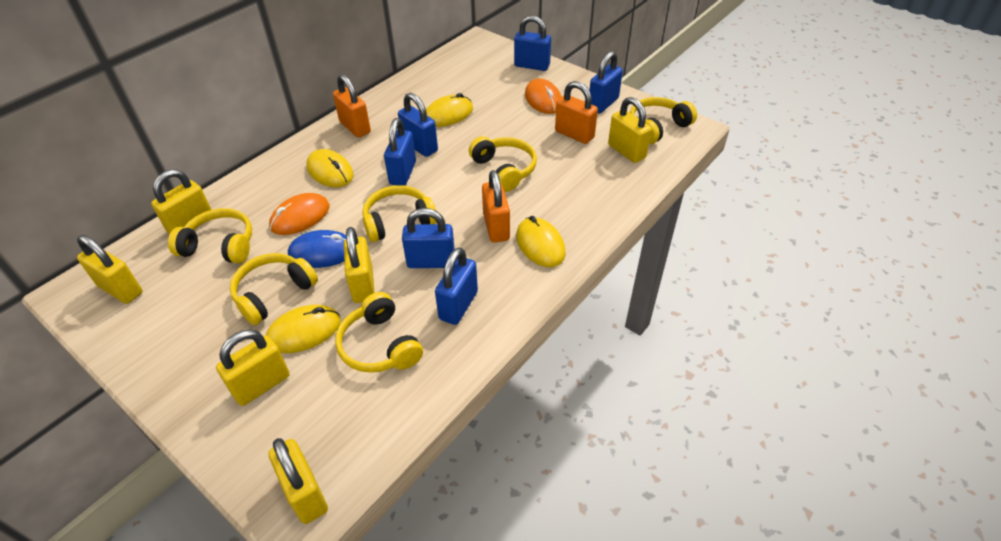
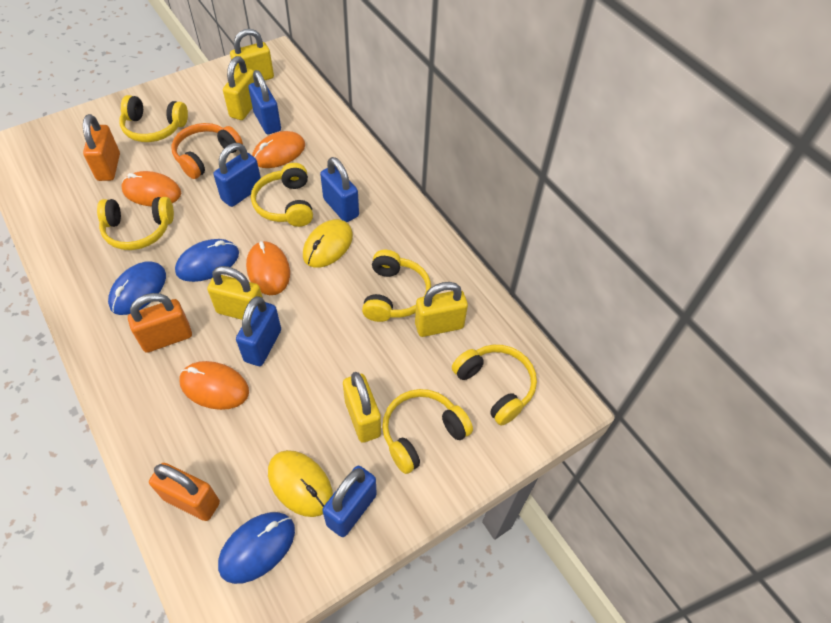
blue mouse: 1 -> 3
blue padlock: 6 -> 5
orange headphones: 0 -> 1
orange mouse: 2 -> 4
yellow mouse: 4 -> 2
yellow padlock: 6 -> 5

